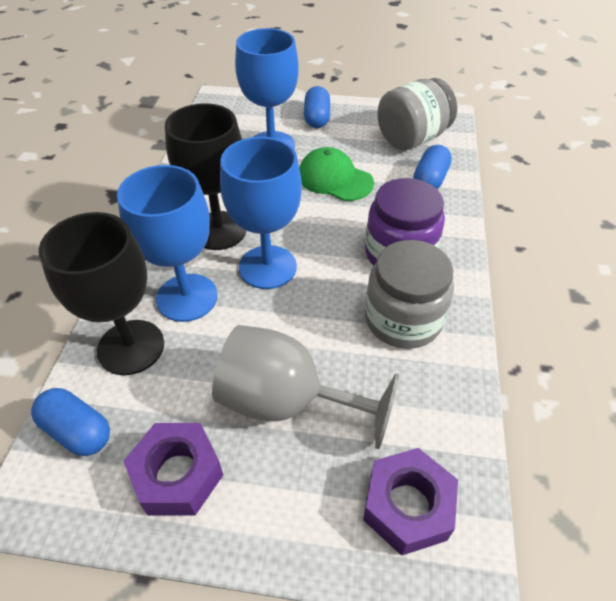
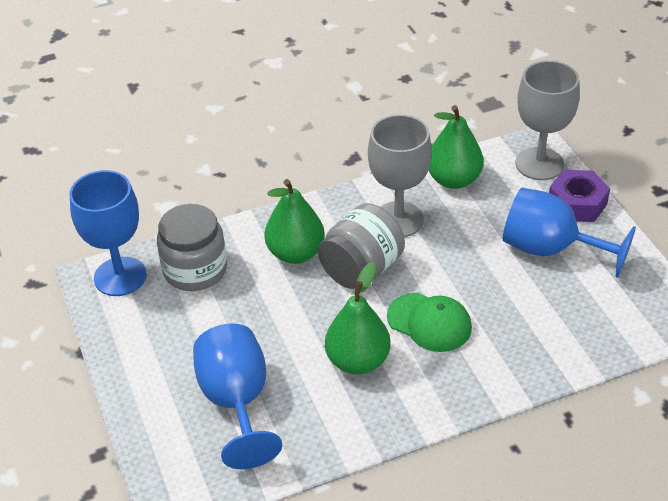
black goblet: 2 -> 0
blue capsule: 3 -> 0
green pear: 0 -> 3
grey goblet: 1 -> 2
purple jar: 1 -> 0
purple nut: 2 -> 1

